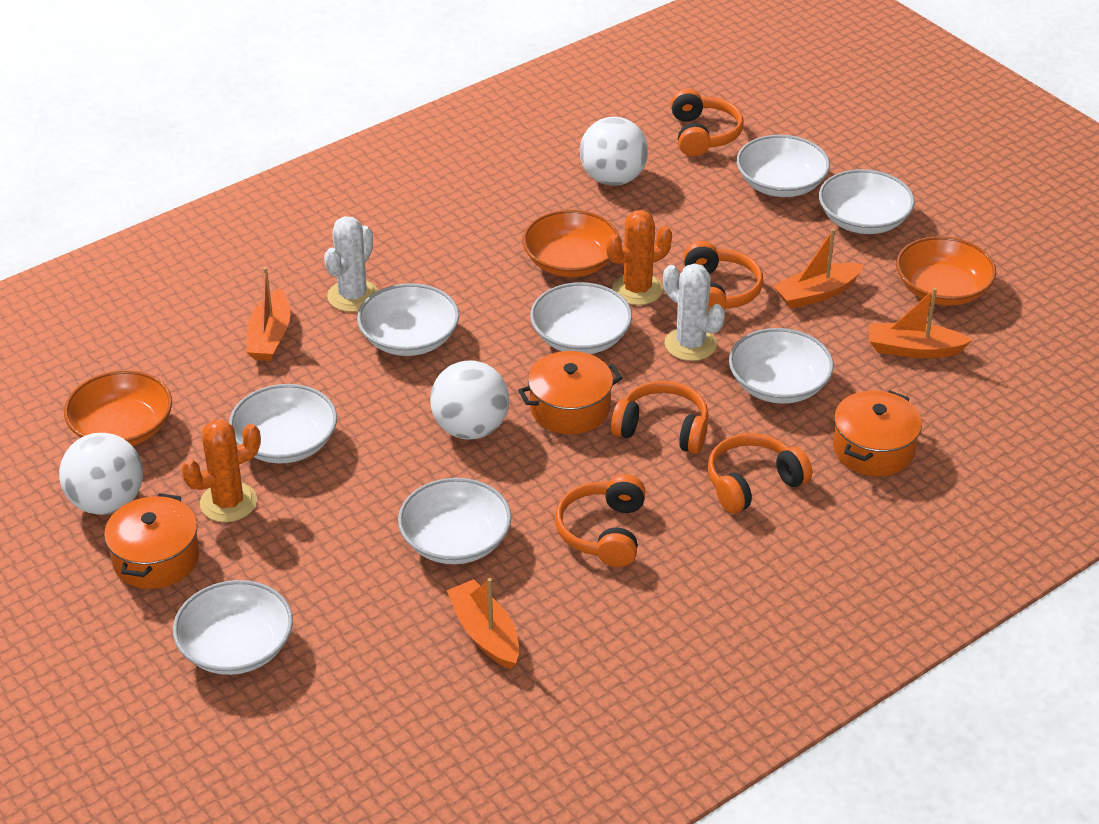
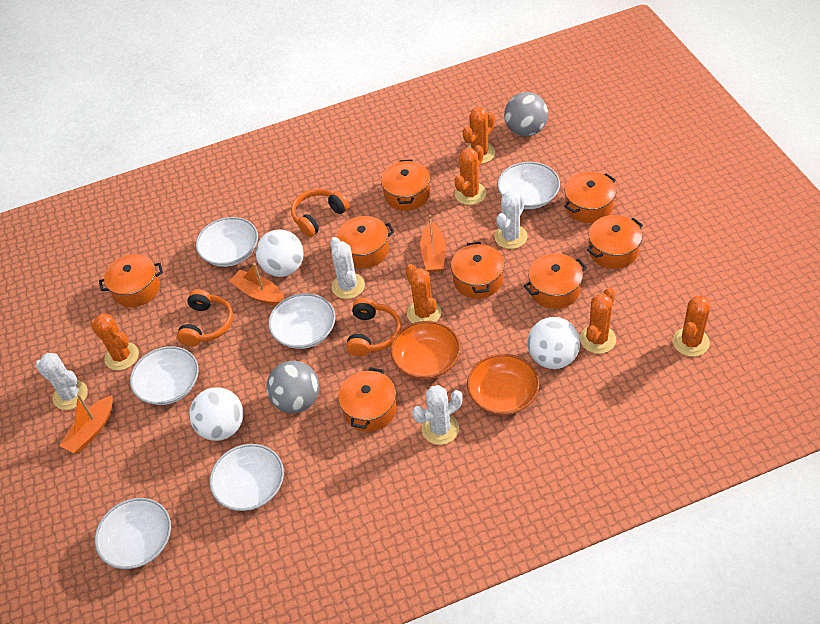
grey ball: 0 -> 2
orange boat: 4 -> 3
orange bowl: 3 -> 2
orange cactus: 2 -> 6
orange headphones: 5 -> 3
orange pot: 3 -> 8
white bowl: 8 -> 6
white cactus: 2 -> 4

